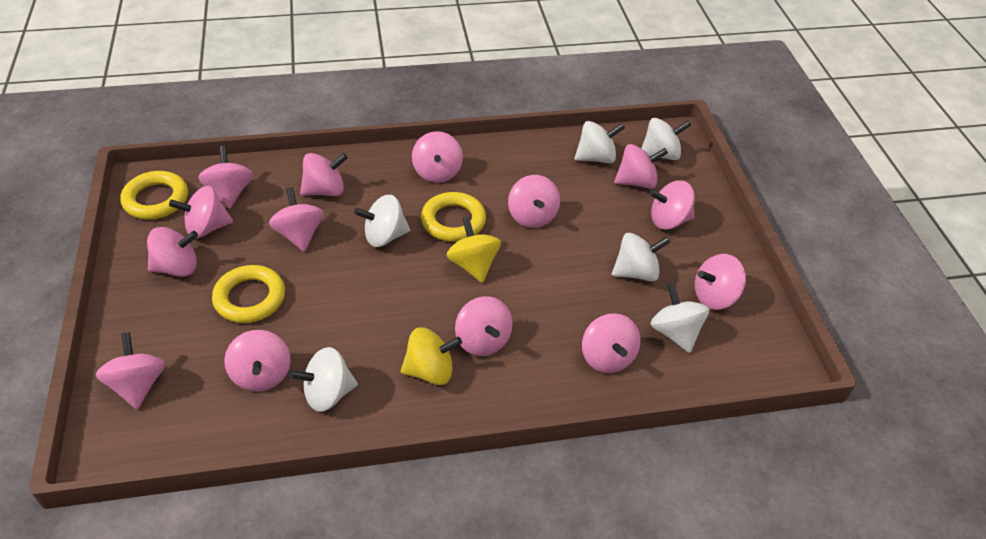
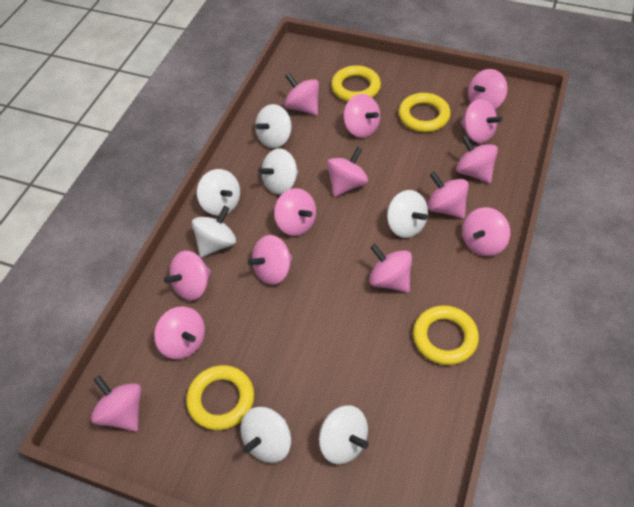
white spinning top: 6 -> 7
yellow ring: 3 -> 4
yellow spinning top: 2 -> 0

